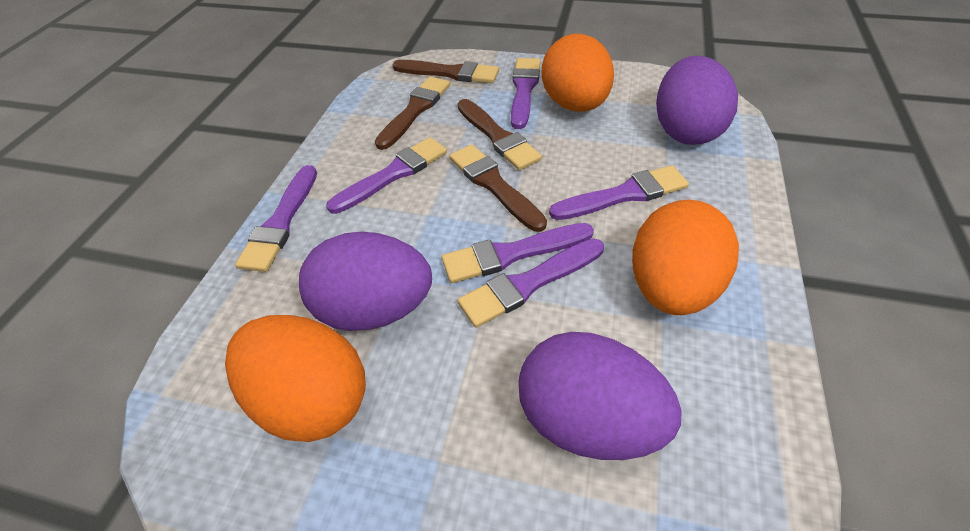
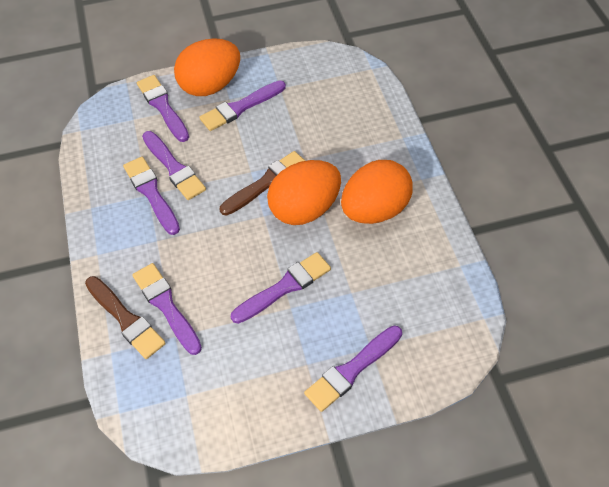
brown brush: 4 -> 2
purple brush: 6 -> 7
purple egg: 3 -> 0

